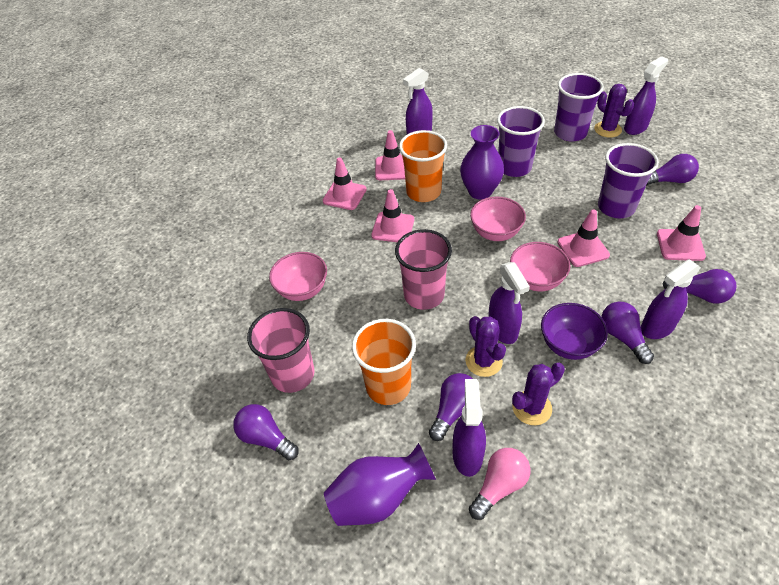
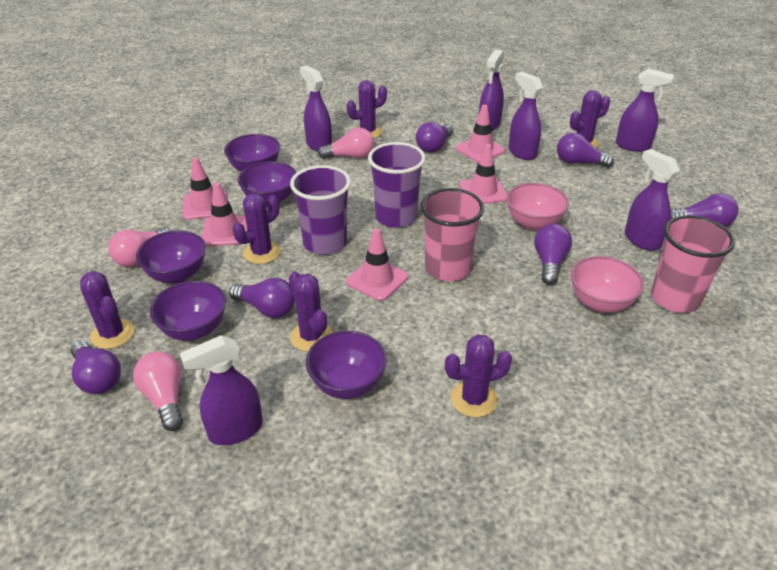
orange cup: 2 -> 0
pink bowl: 3 -> 2
pink light bulb: 1 -> 3
purple bowl: 1 -> 5
purple cactus: 3 -> 6
purple cup: 3 -> 2
purple light bulb: 5 -> 6
purple spray bottle: 5 -> 6
purple vase: 2 -> 0

